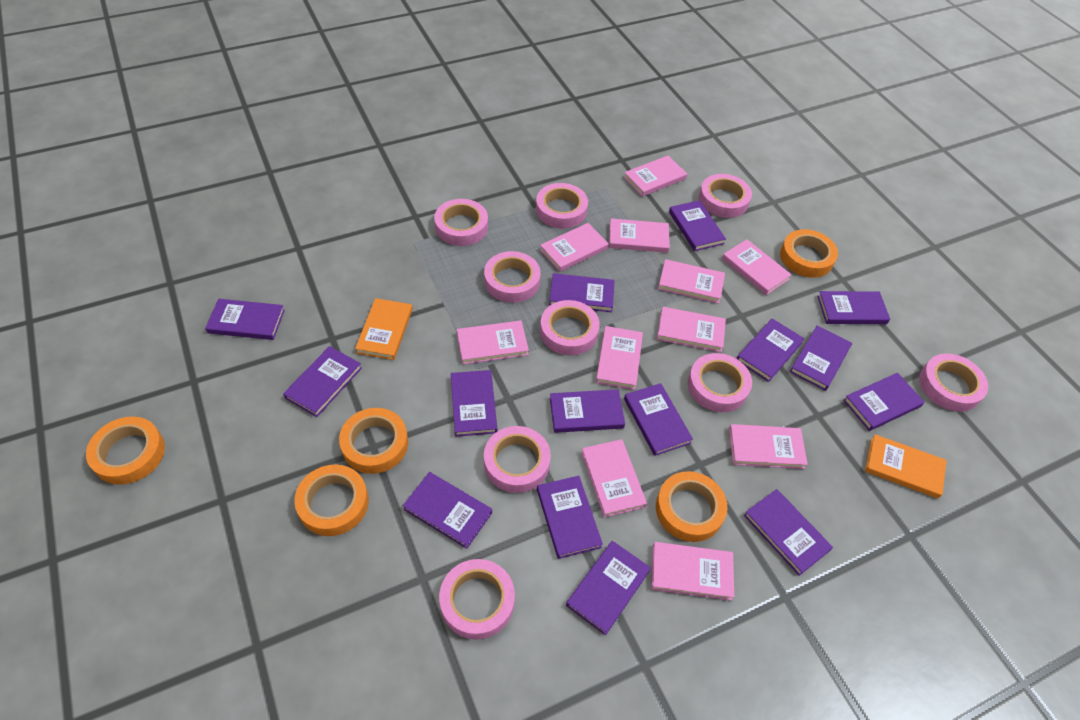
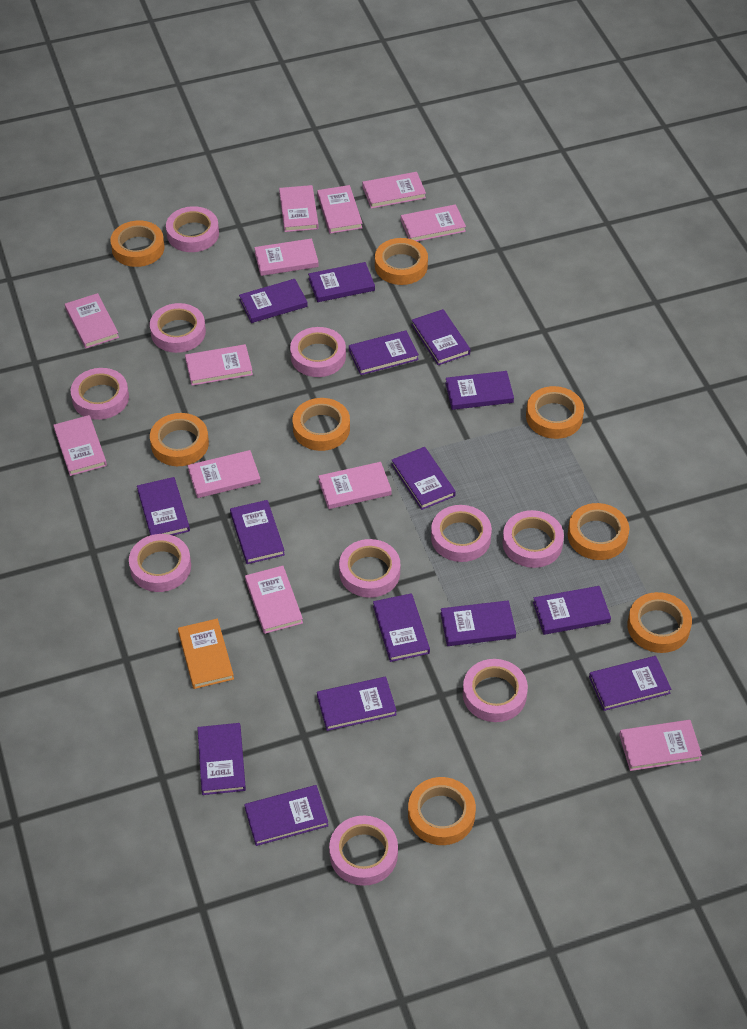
orange book: 2 -> 1
orange tape: 5 -> 8
pink book: 11 -> 12
pink tape: 9 -> 10

